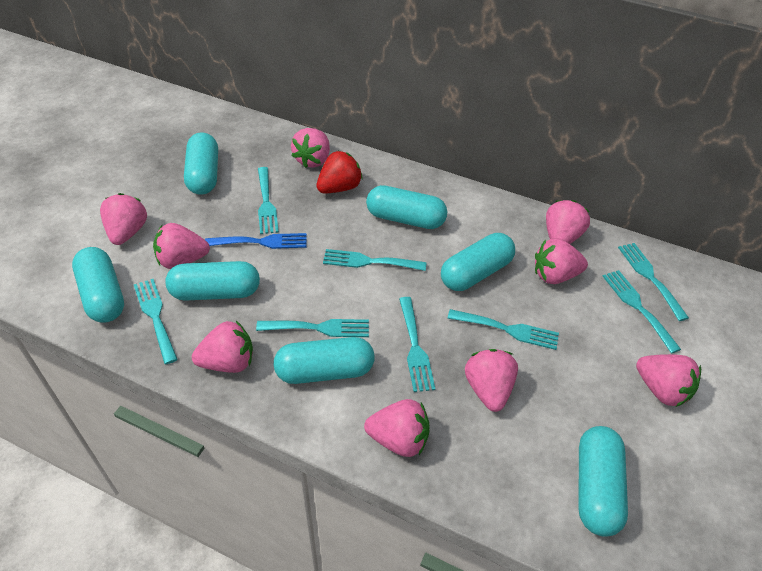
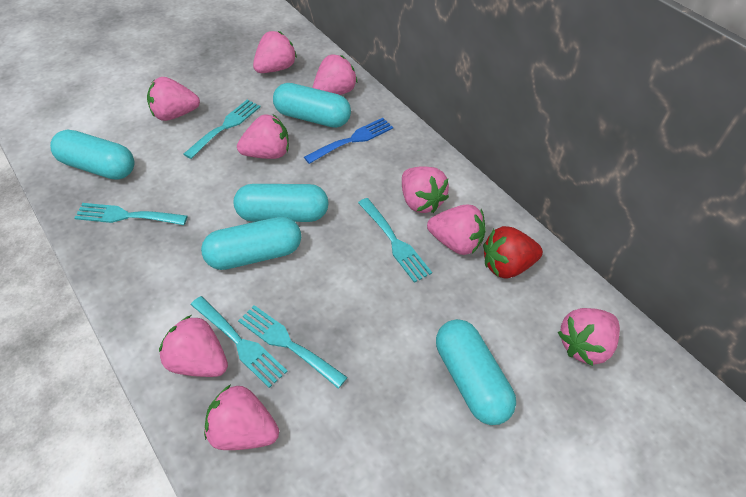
turquoise capsule: 7 -> 5
turquoise fork: 8 -> 5

